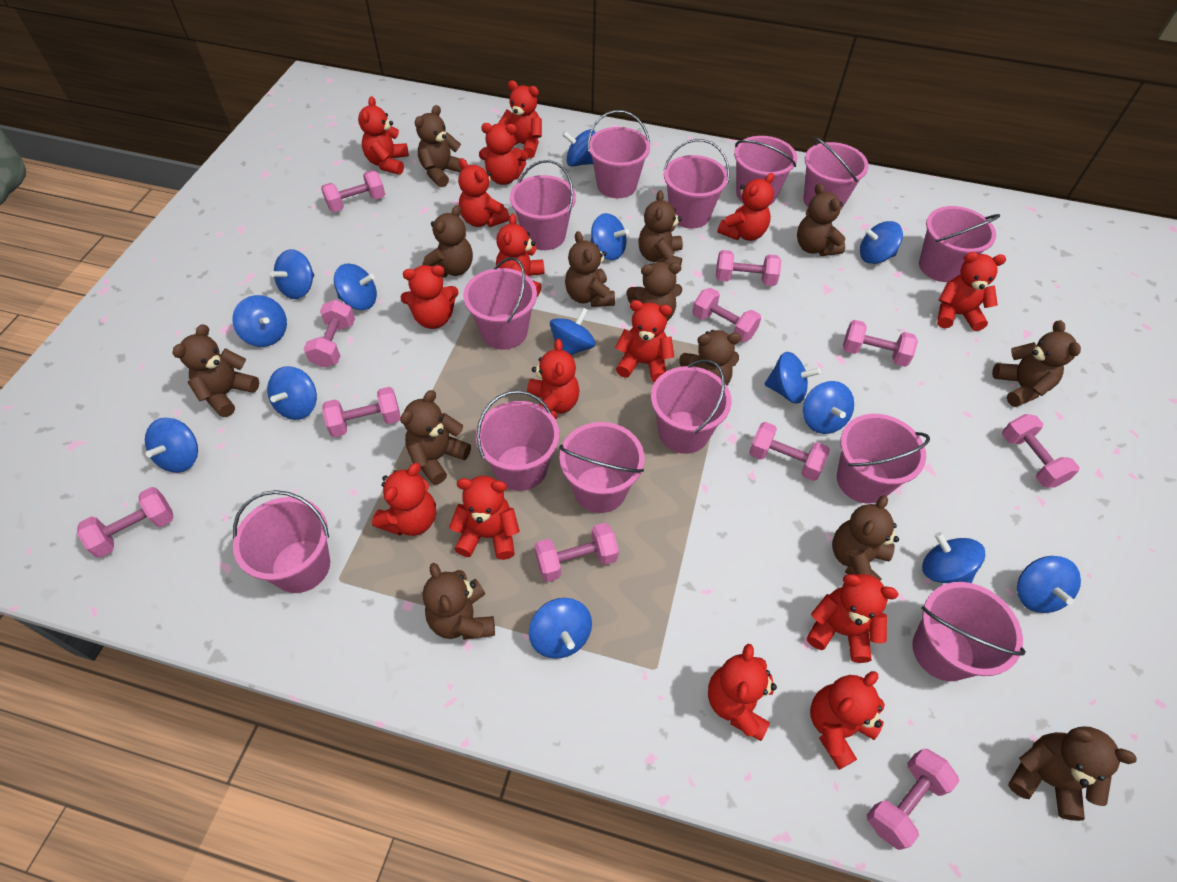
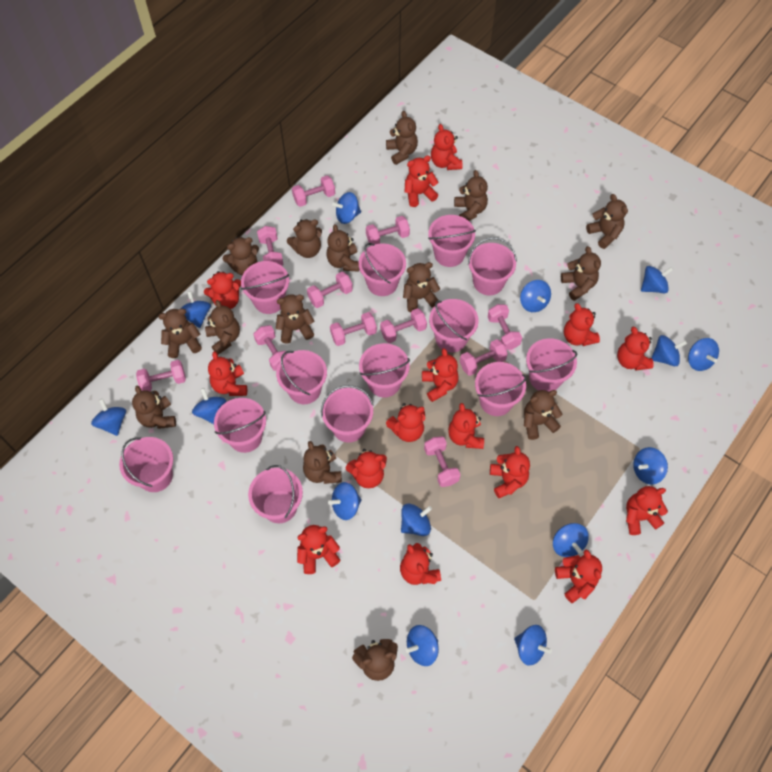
brown teddy bear: 13 -> 15

